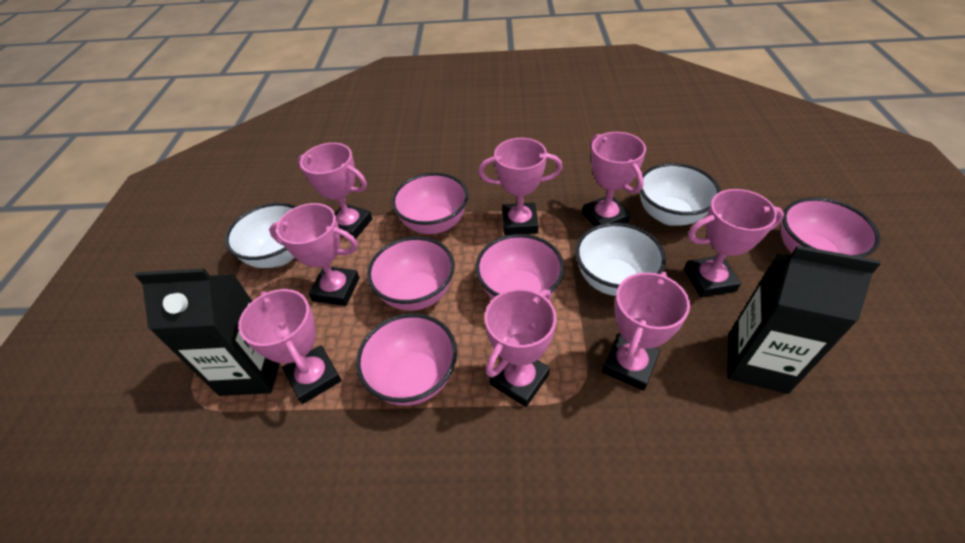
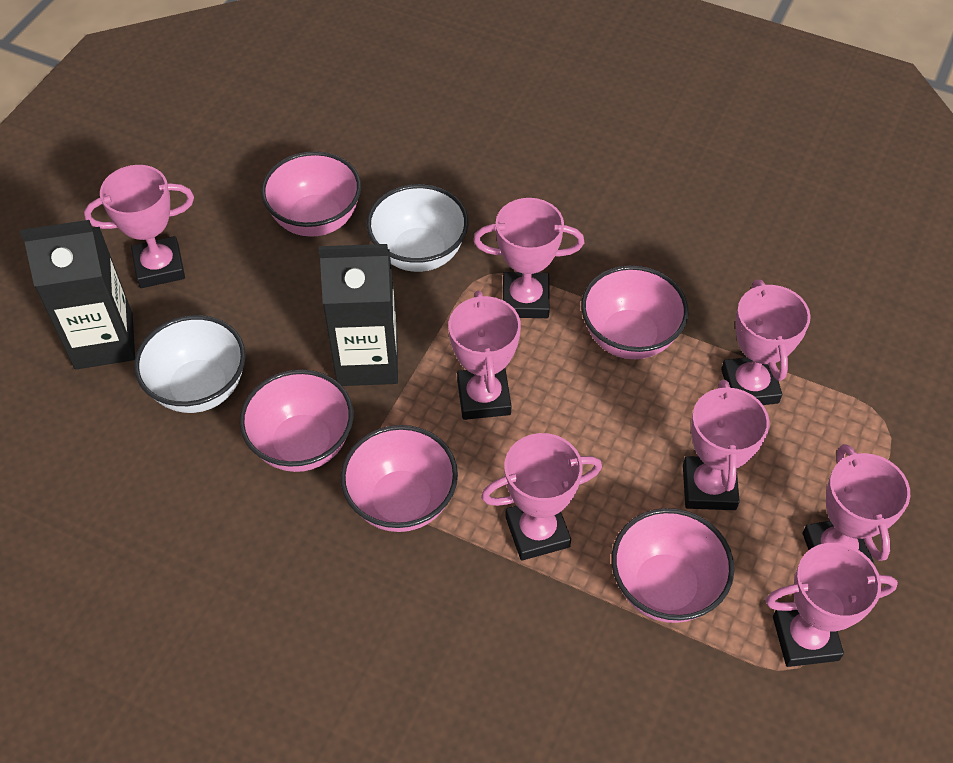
white bowl: 3 -> 2

